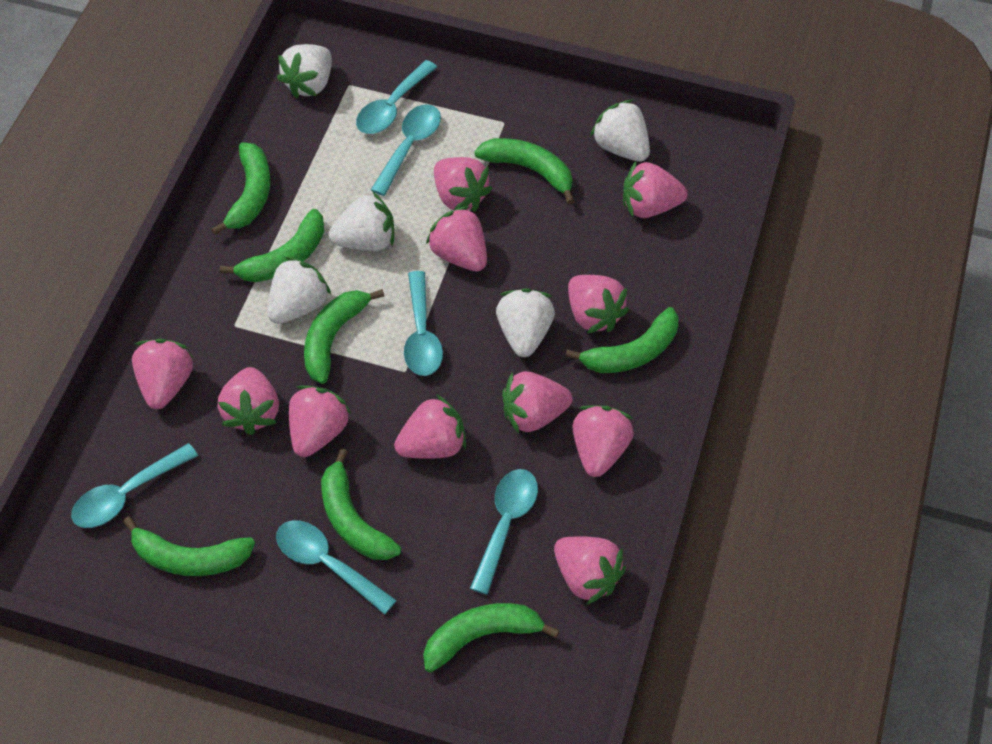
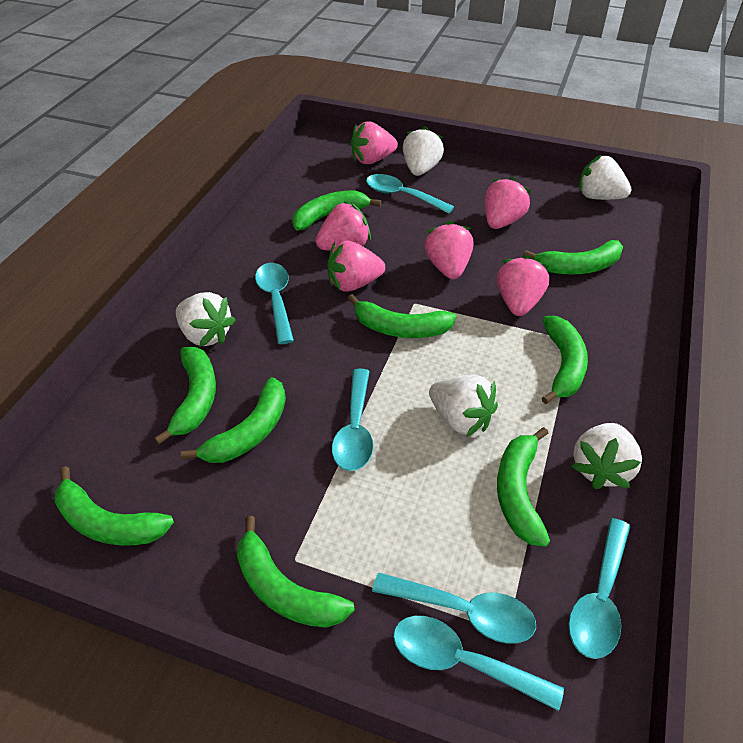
green banana: 8 -> 9
pink strawberry: 11 -> 6

